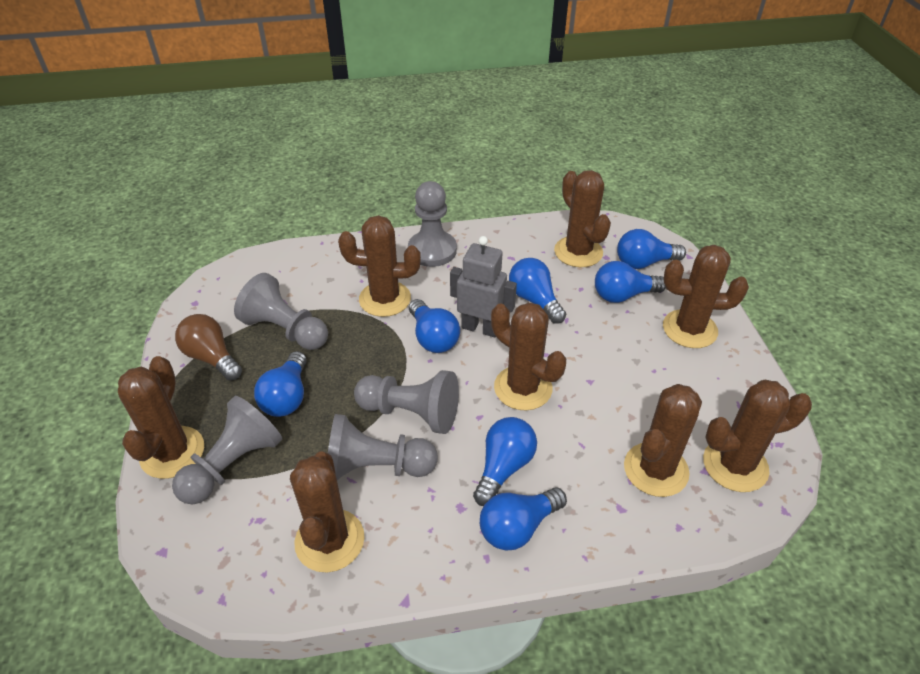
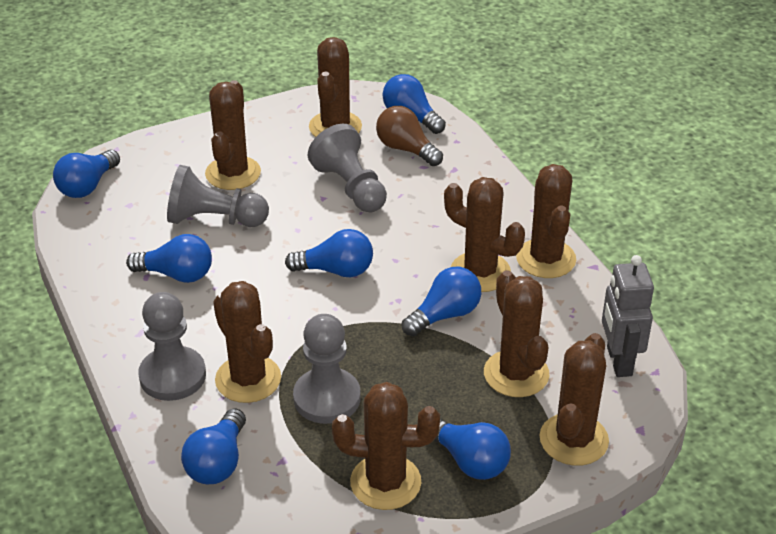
grey pawn: 5 -> 4

